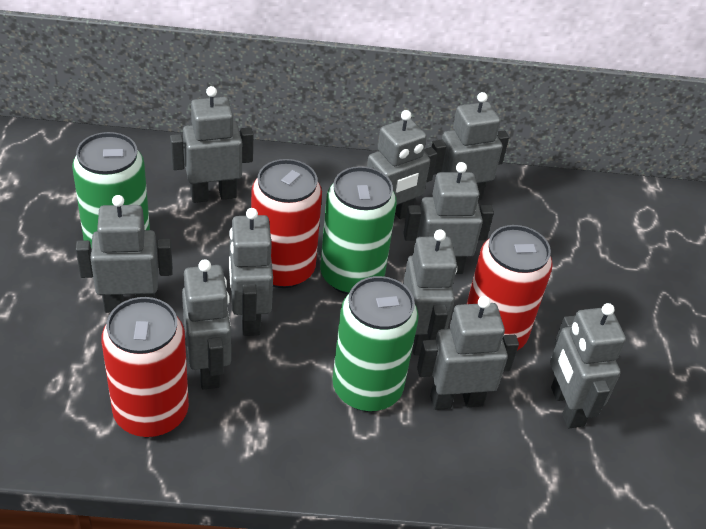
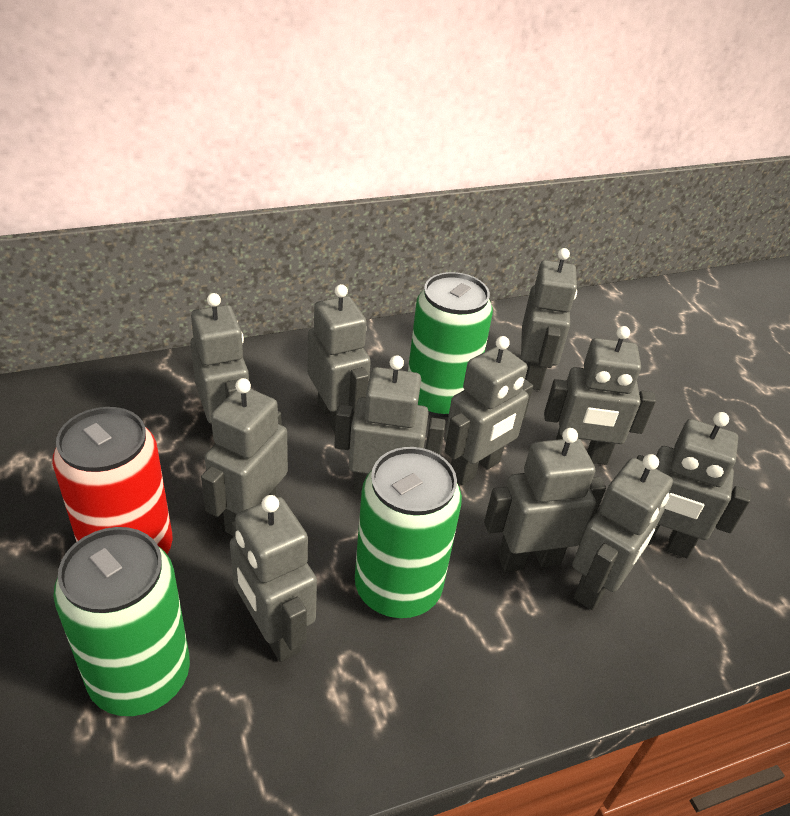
grey robot: 10 -> 11
red can: 3 -> 1

